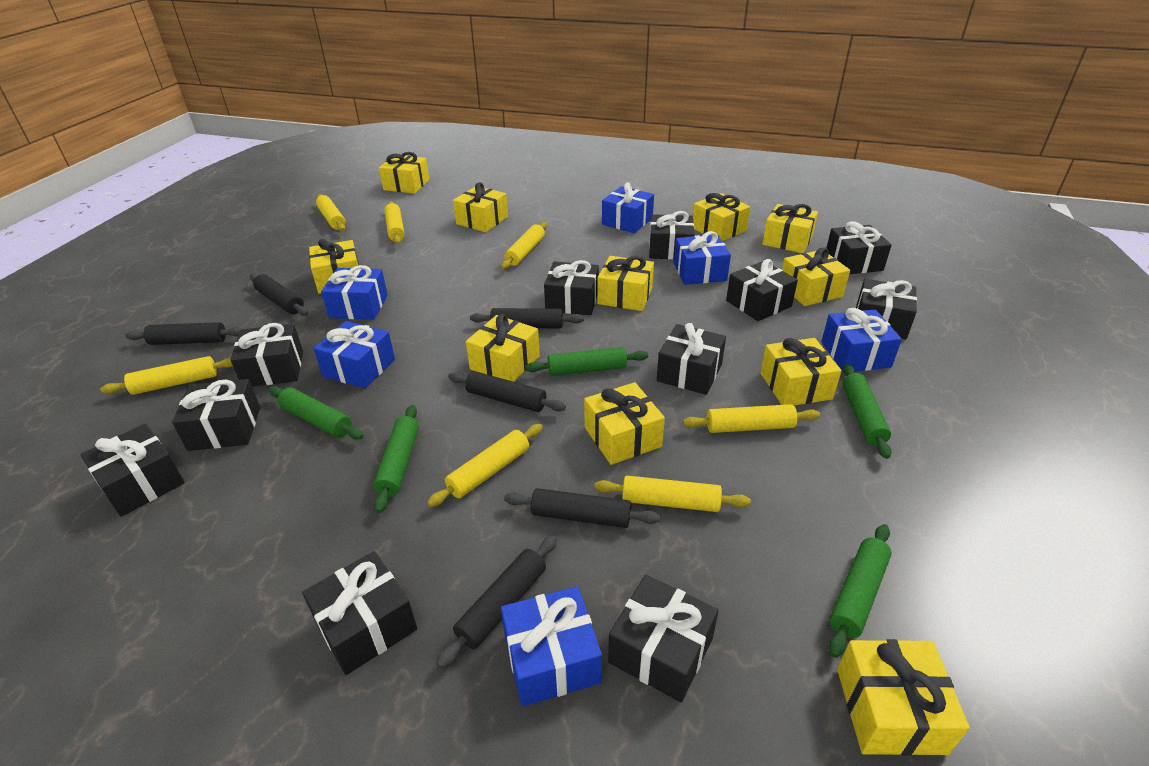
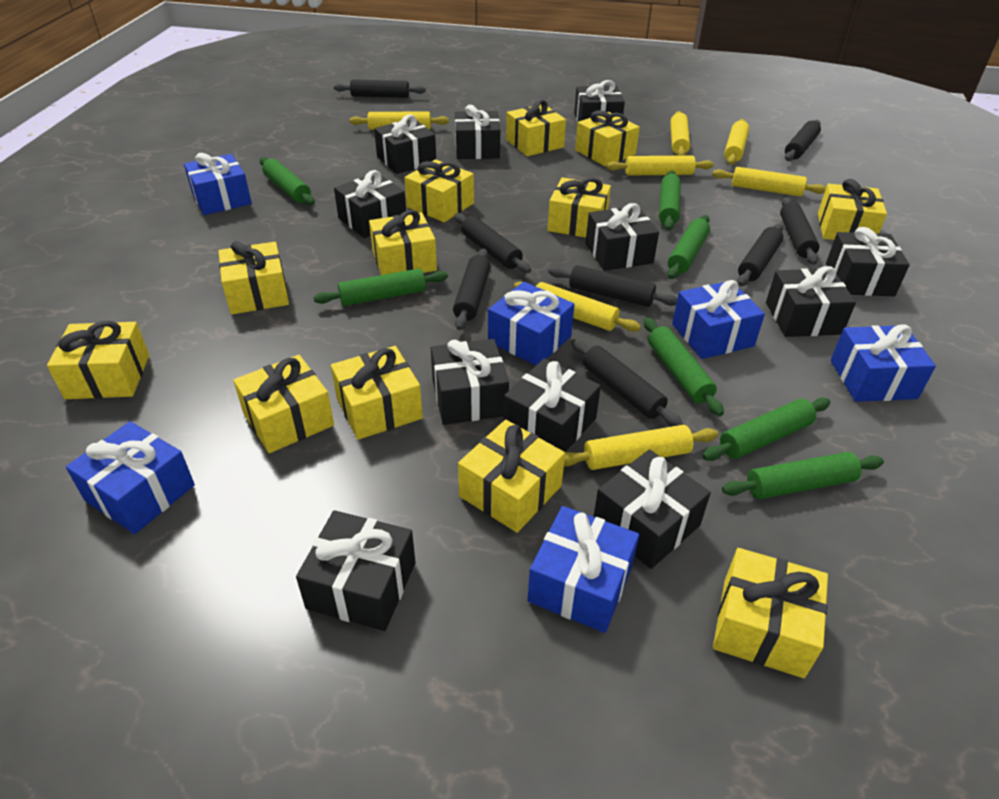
black rolling pin: 6 -> 8
green rolling pin: 5 -> 7
yellow gift: 11 -> 12

